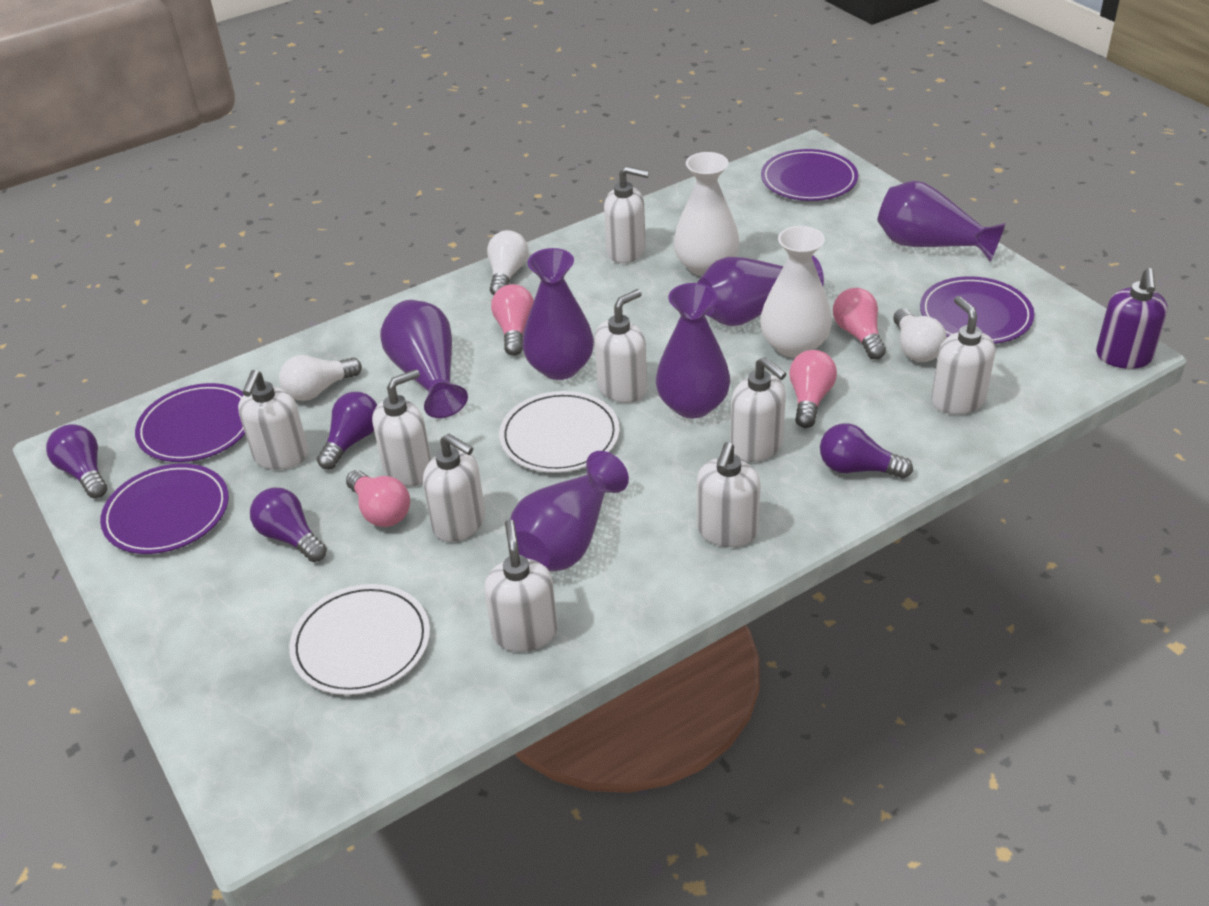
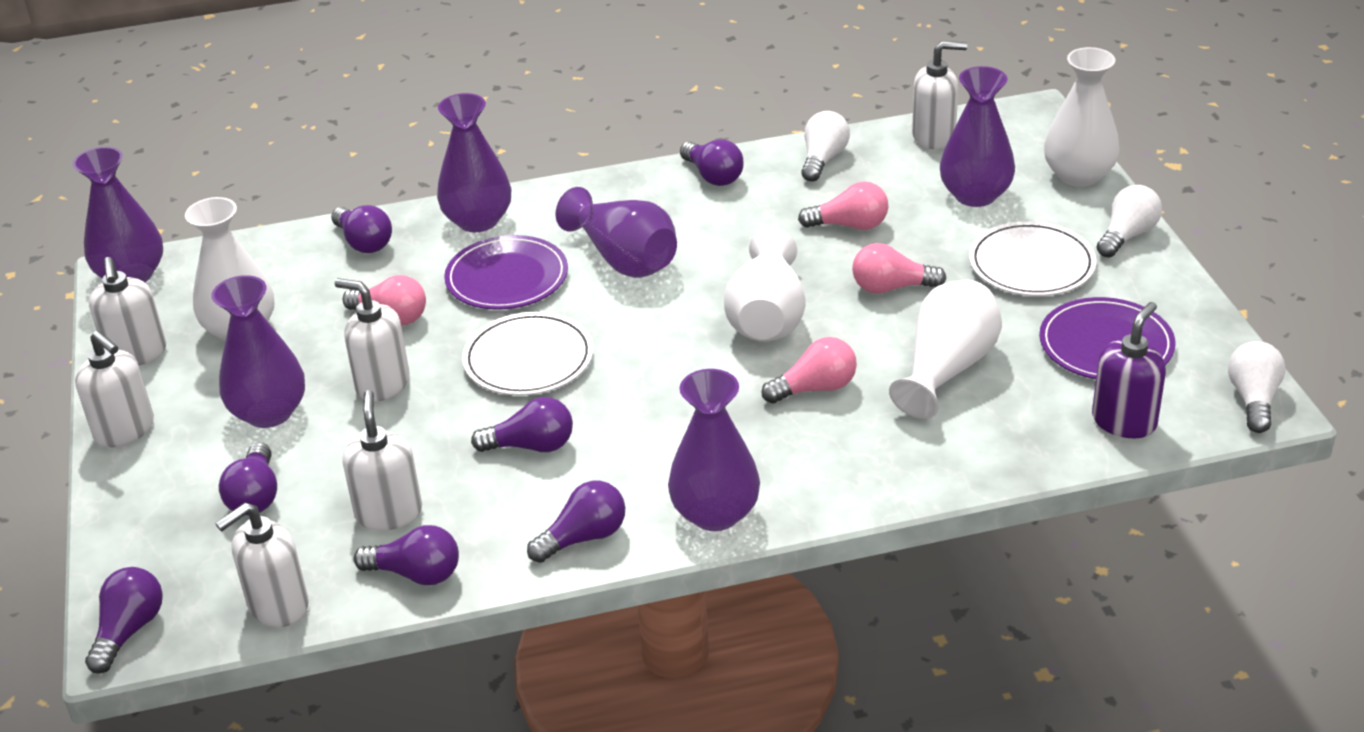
purple light bulb: 4 -> 7
purple plate: 4 -> 2
white soap dispenser: 9 -> 6
white vase: 2 -> 4

